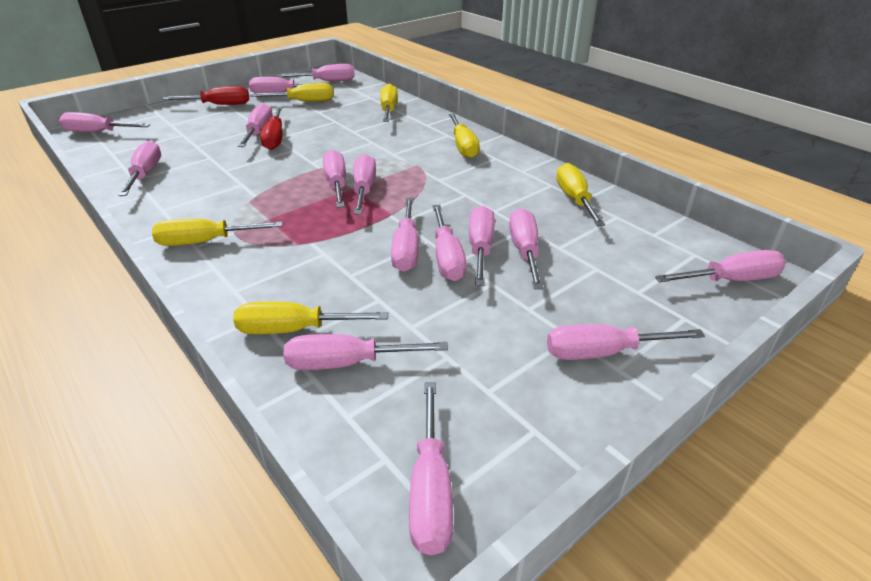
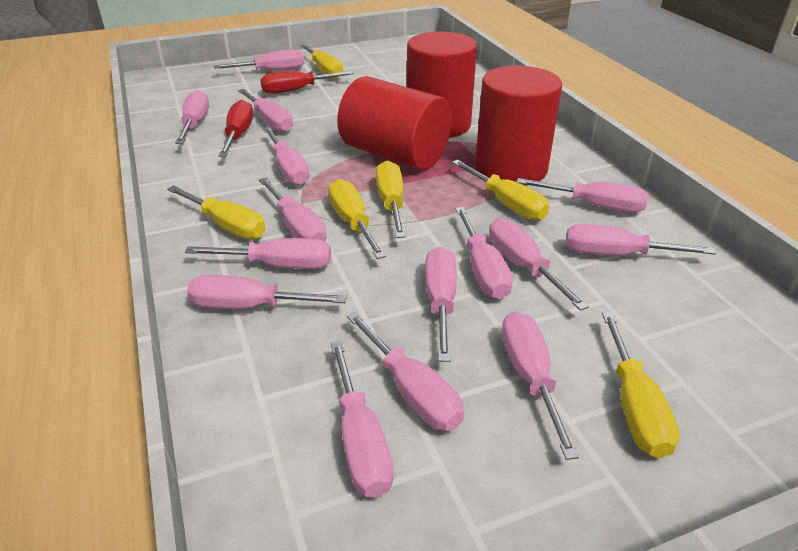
red cylinder: 0 -> 3

